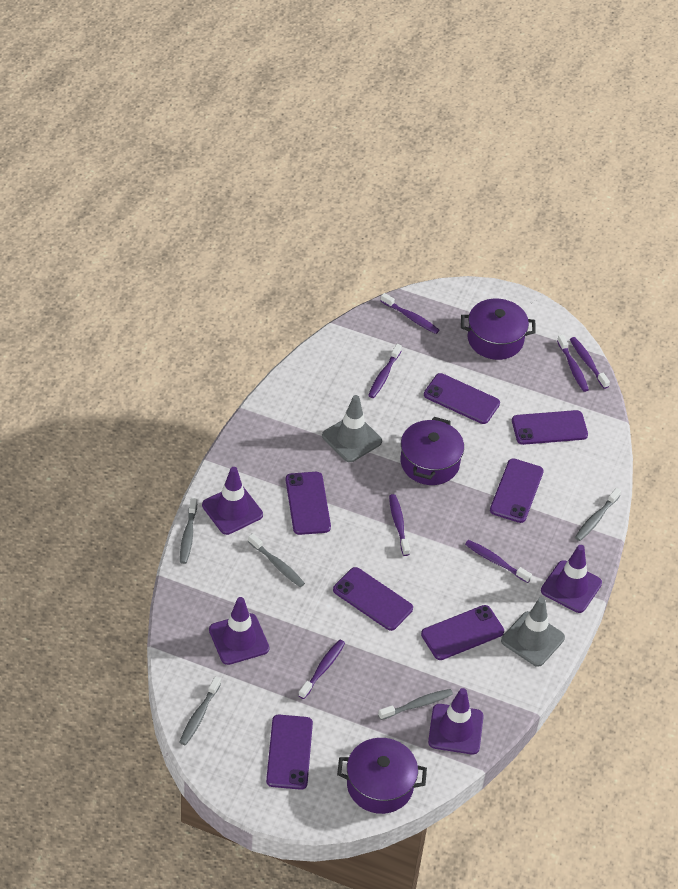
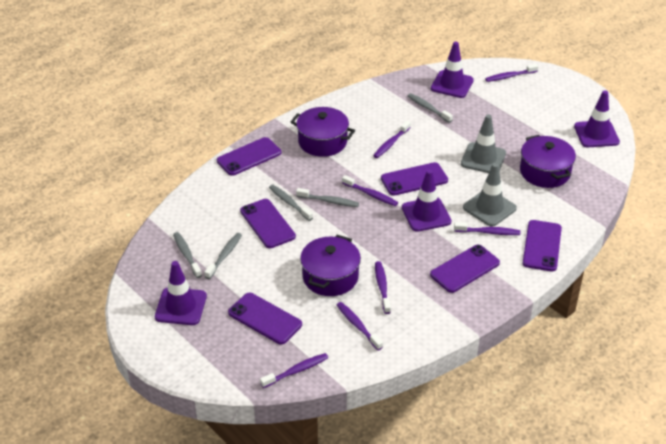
purple phone: 7 -> 6

